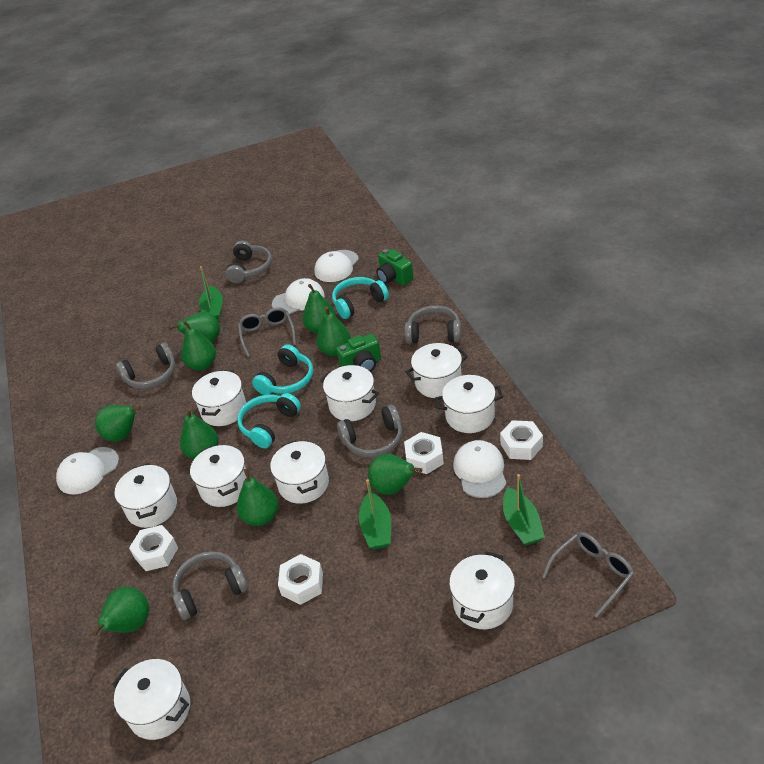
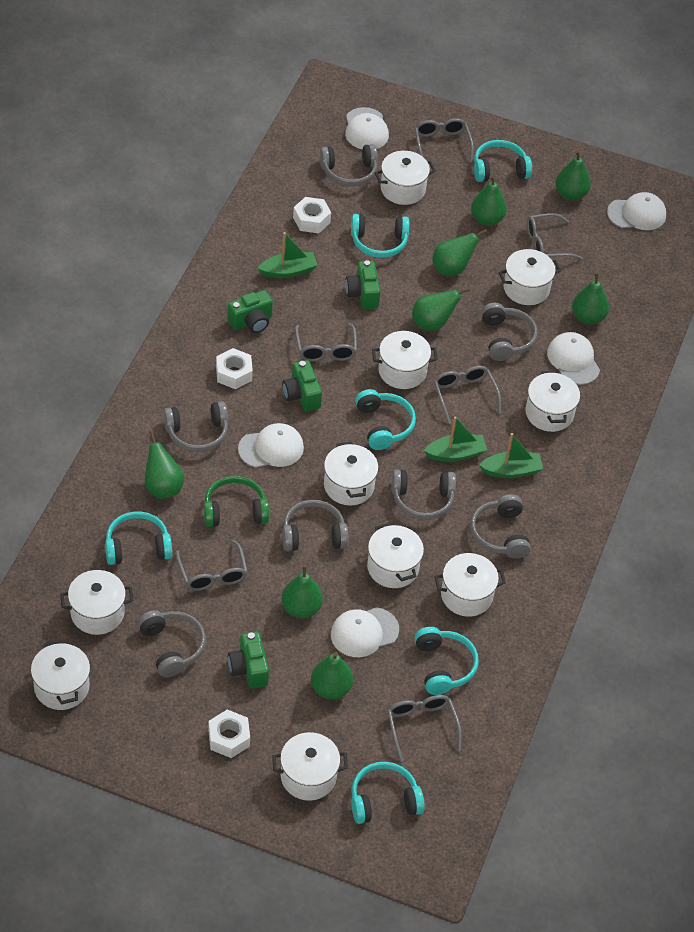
green camera: 2 -> 4
green headphones: 0 -> 1
green pear: 9 -> 8
grey glasses: 2 -> 6
grey headphones: 5 -> 7
turquoise headphones: 3 -> 6
white cap: 4 -> 5
white nut: 4 -> 3
white pot: 9 -> 10

